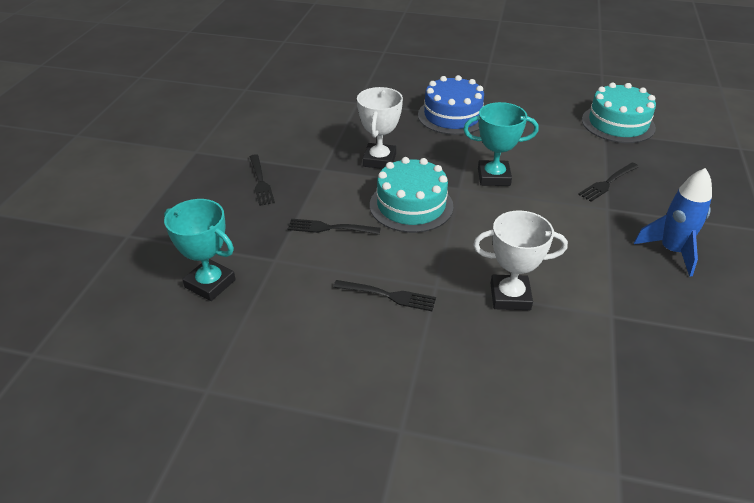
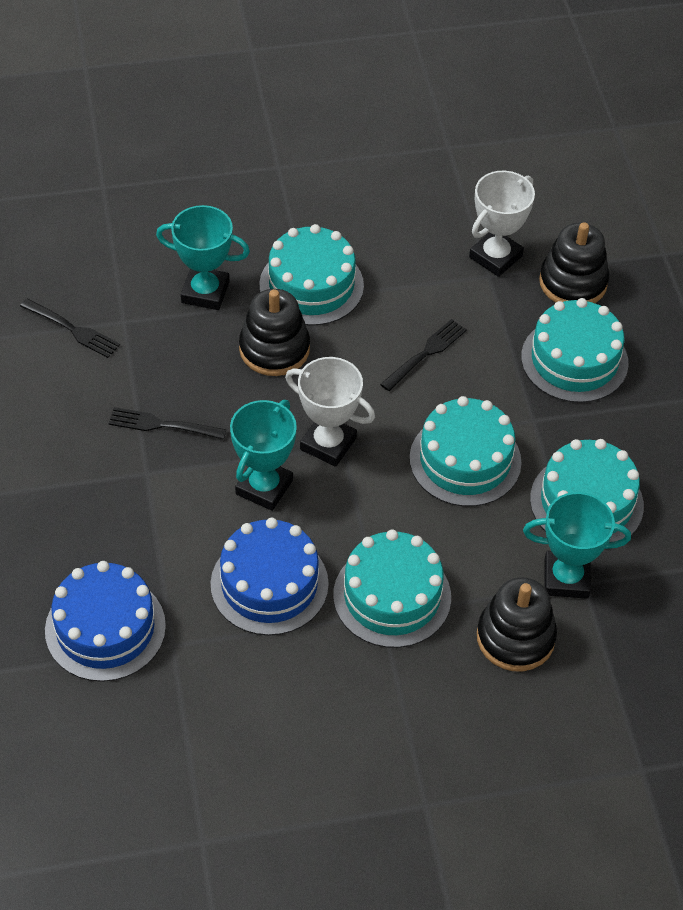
black fork: 4 -> 3
black stacking toy: 0 -> 3
blue cake: 1 -> 2
blue rocket: 1 -> 0
turquoise cake: 2 -> 5
turquoise trophy: 2 -> 3

